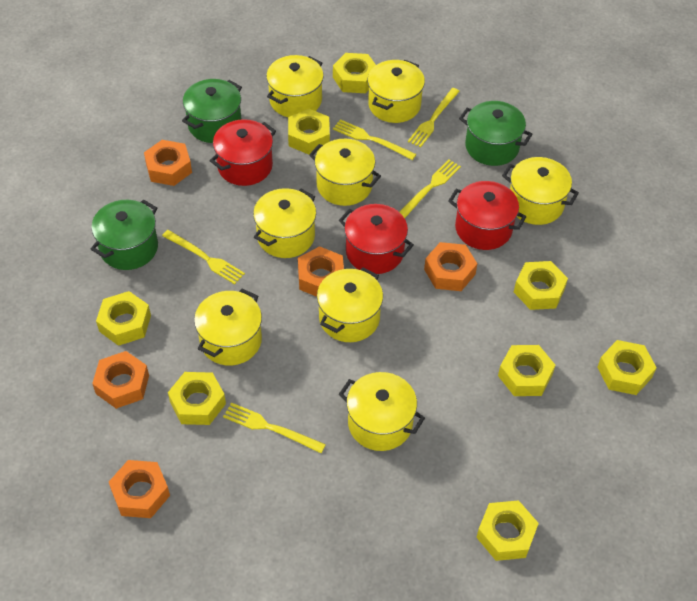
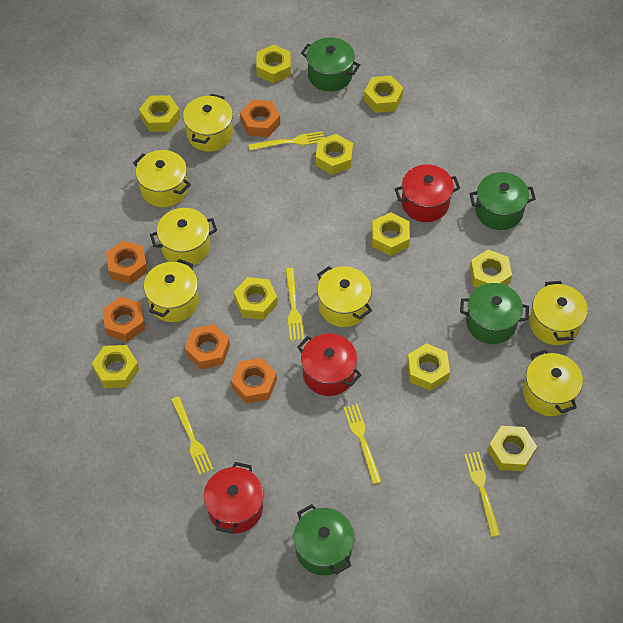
green pot: 3 -> 4
yellow nut: 8 -> 10
yellow pot: 8 -> 7

